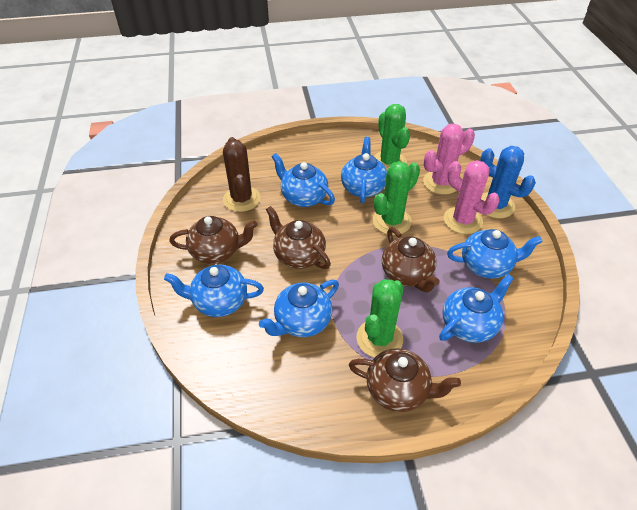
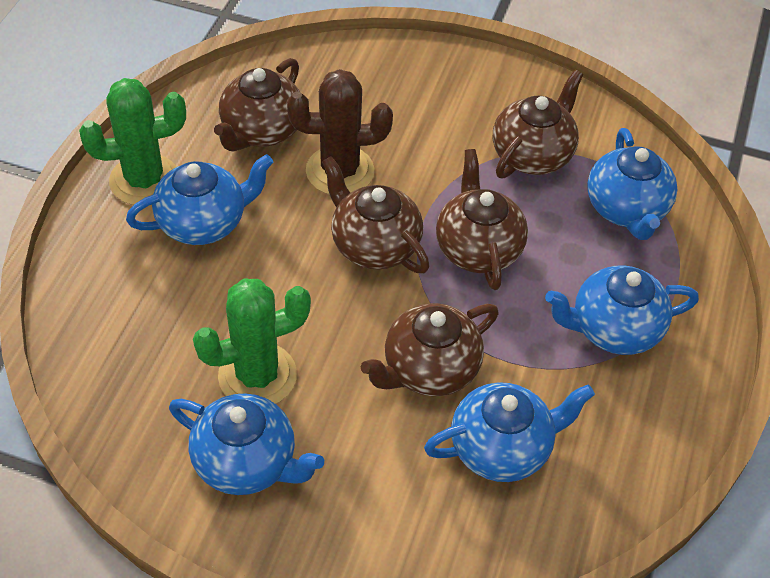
blue cactus: 1 -> 0
blue teapot: 6 -> 5
brown teapot: 4 -> 5
green cactus: 3 -> 2
pink cactus: 2 -> 0

